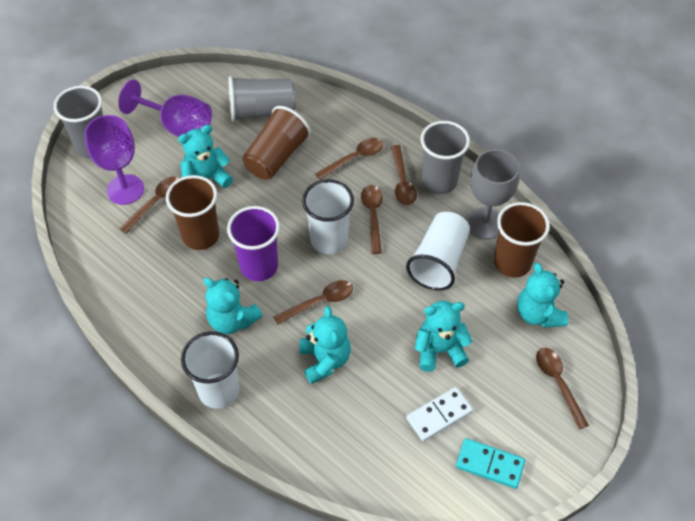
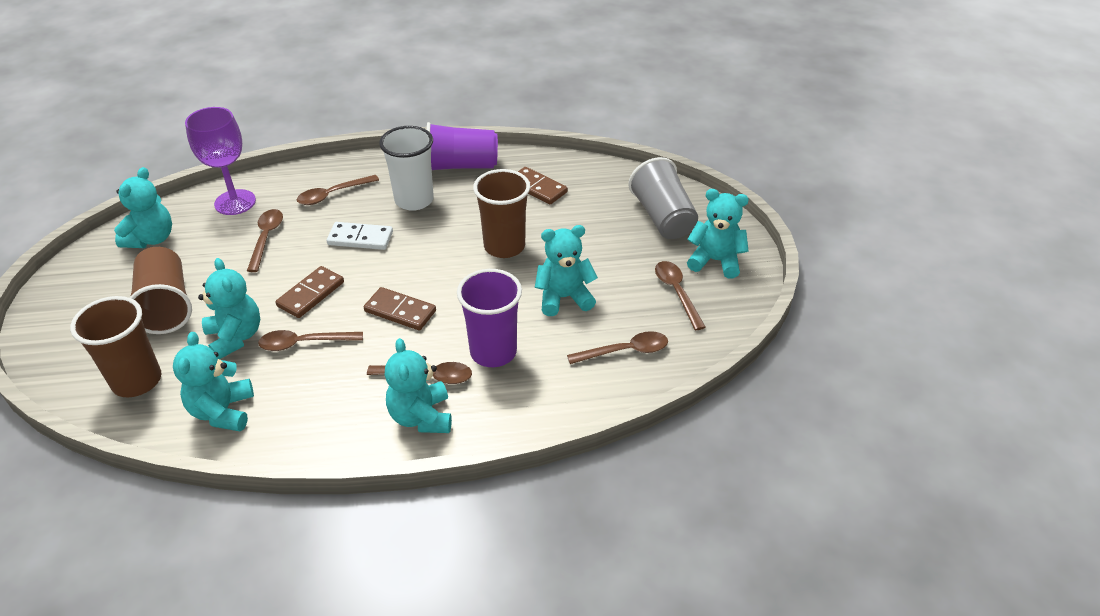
brown domino: 0 -> 3
grey cup: 3 -> 1
grey goblet: 1 -> 0
purple cup: 1 -> 2
purple goblet: 2 -> 1
turquoise domino: 1 -> 0
turquoise teddy bear: 5 -> 6
white cup: 3 -> 1

